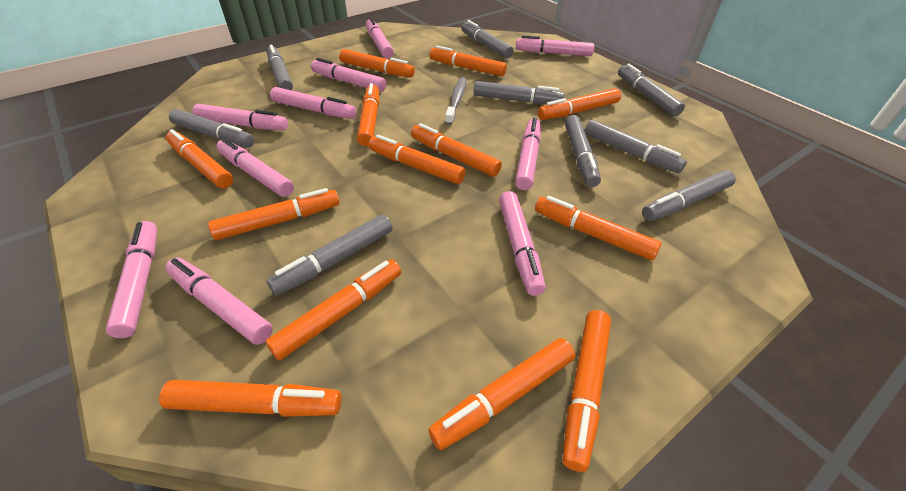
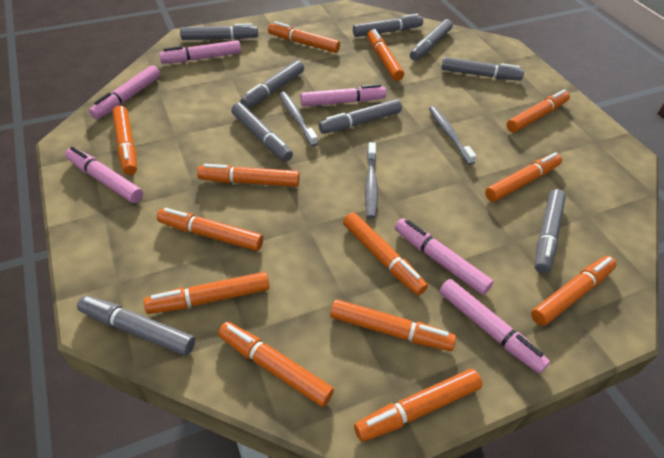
grey toothbrush: 1 -> 3
pink marker: 10 -> 6

